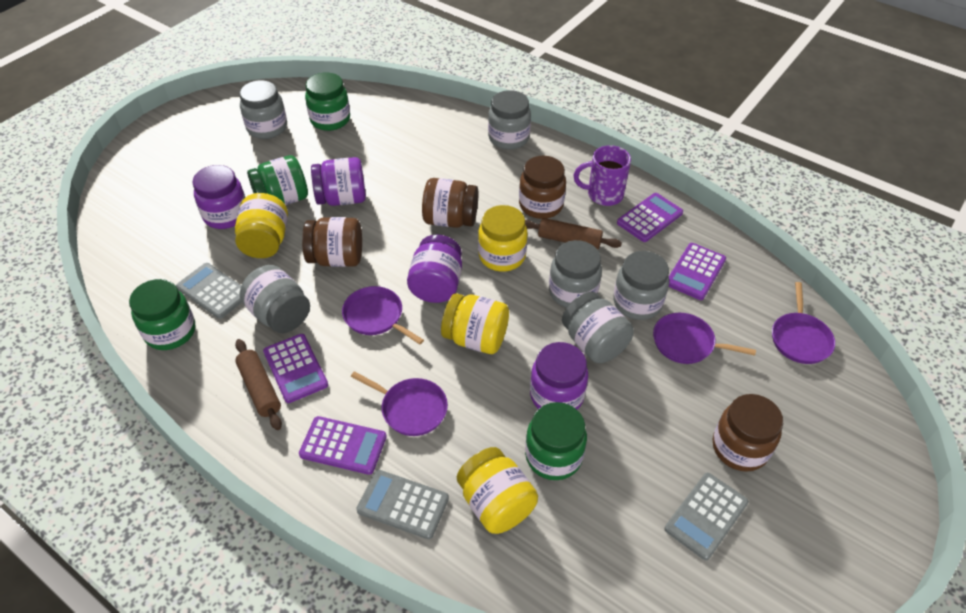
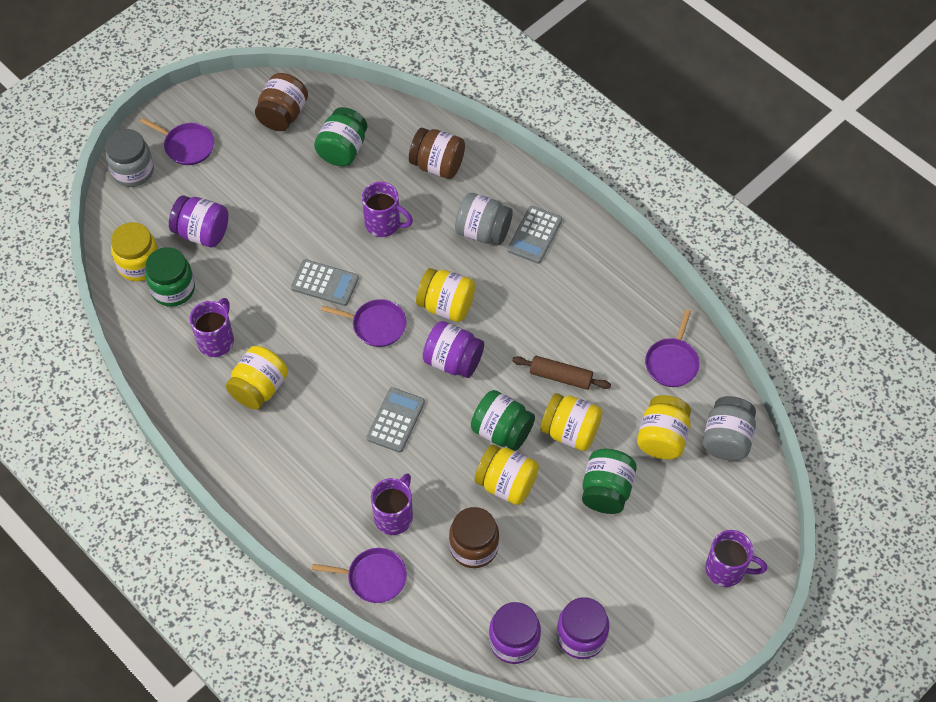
brown jar: 4 -> 3
brown rolling pin: 2 -> 1
grey jar: 6 -> 3
purple calculator: 4 -> 0
purple mug: 1 -> 4
yellow jar: 4 -> 6

